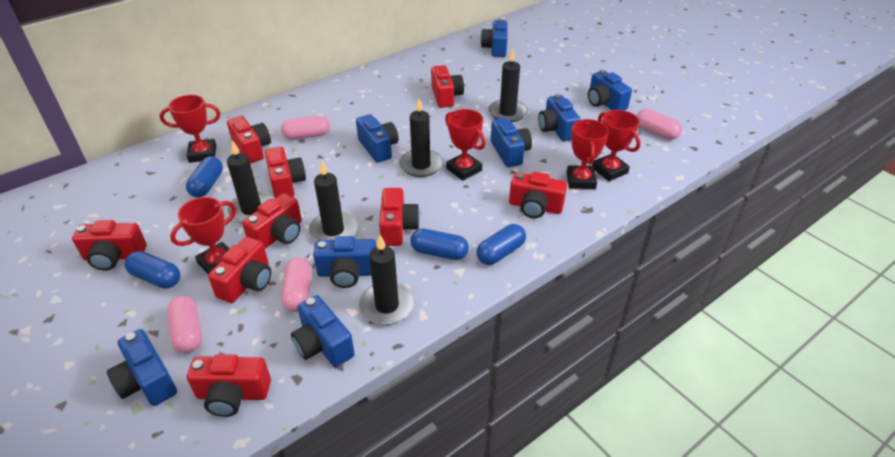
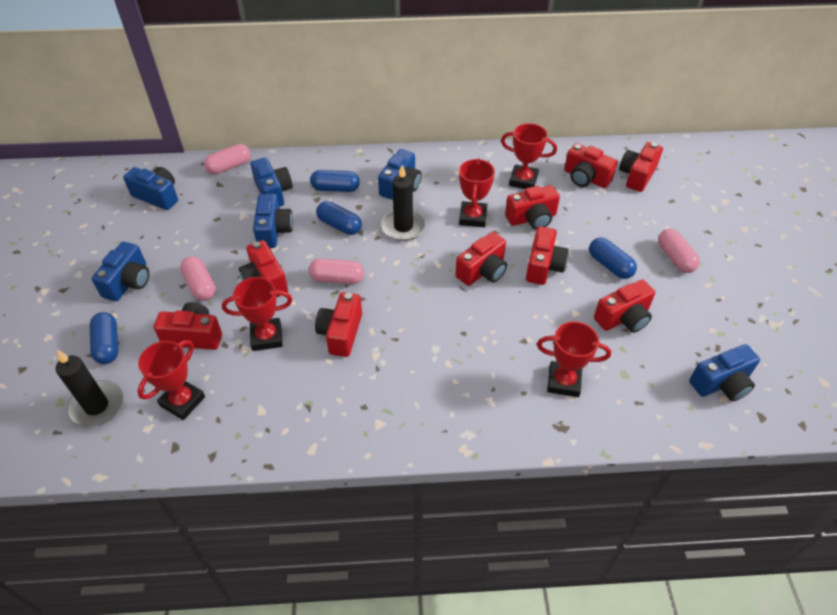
black candle: 5 -> 2
blue camera: 8 -> 6

